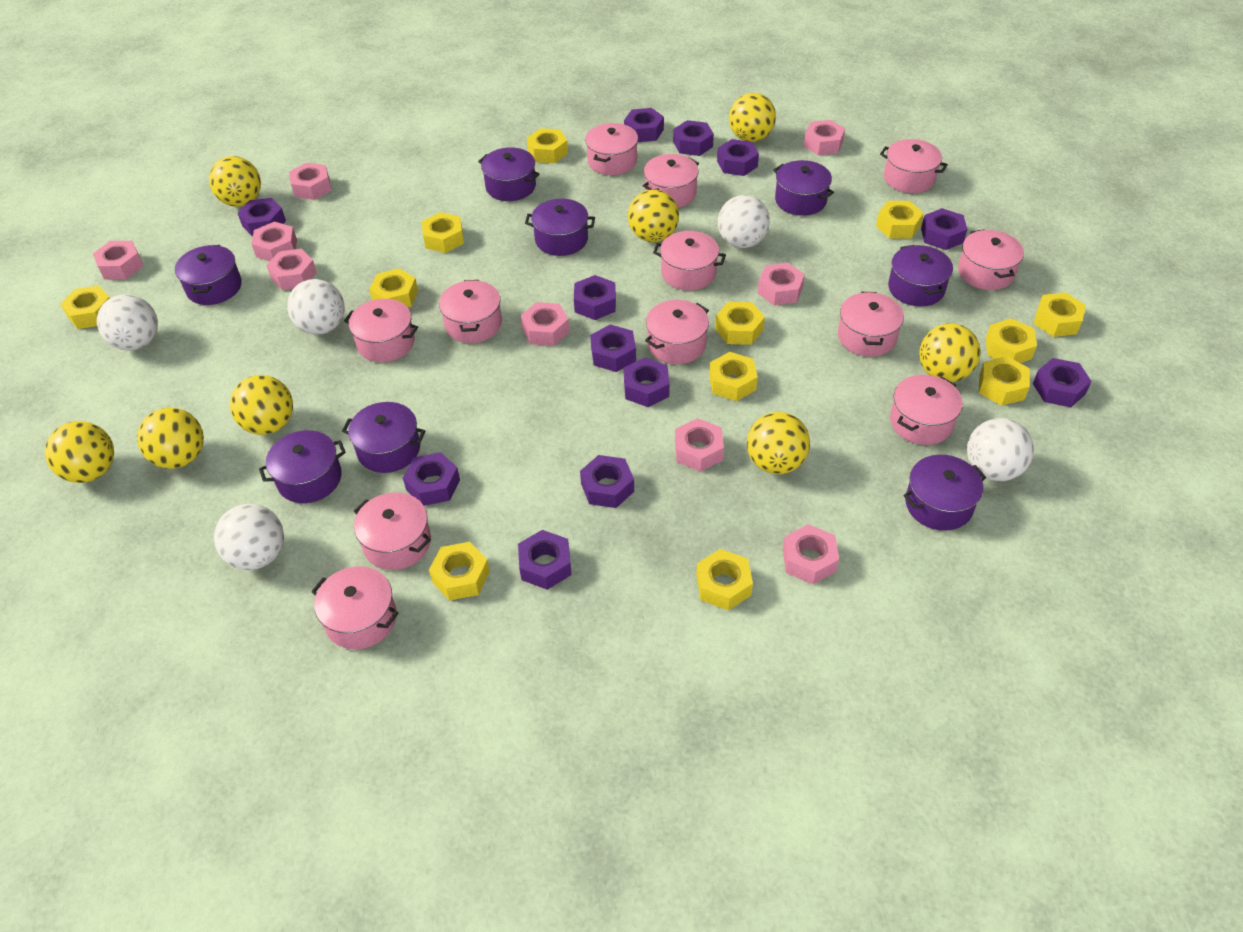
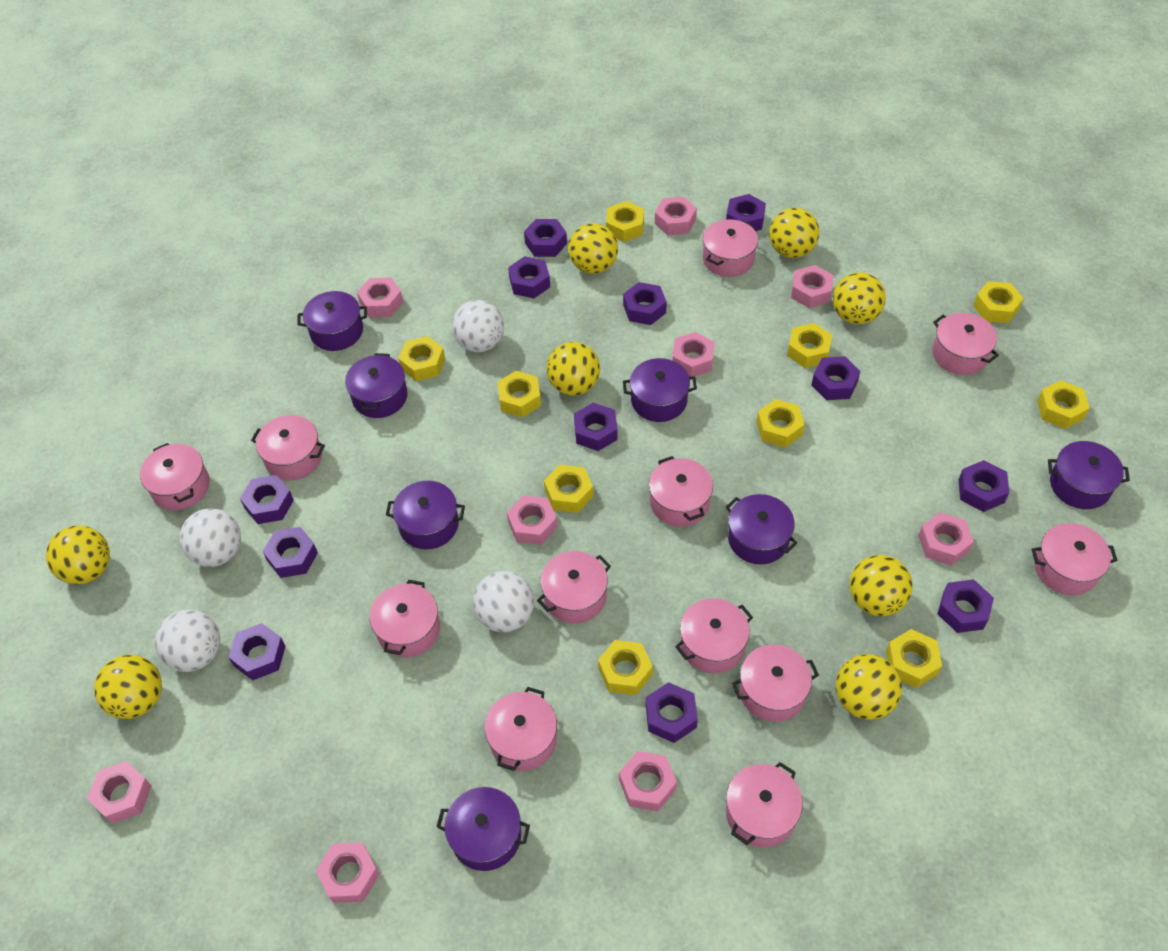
purple pot: 8 -> 7
white ball: 5 -> 4
yellow nut: 12 -> 10

